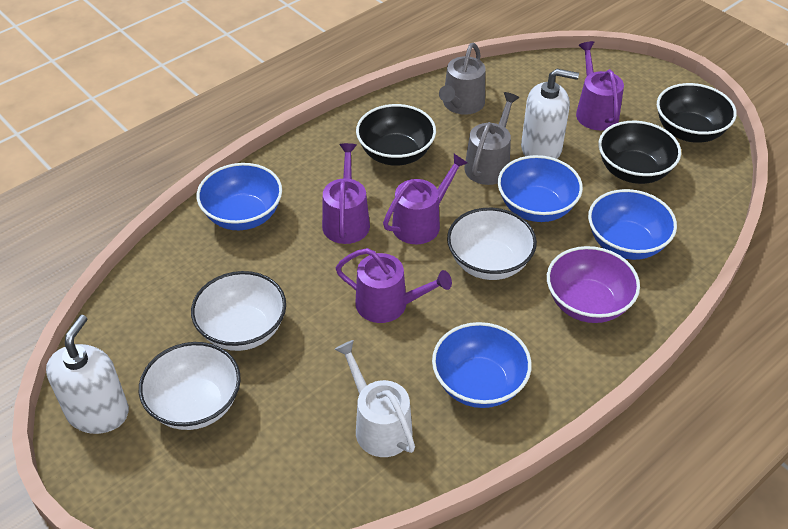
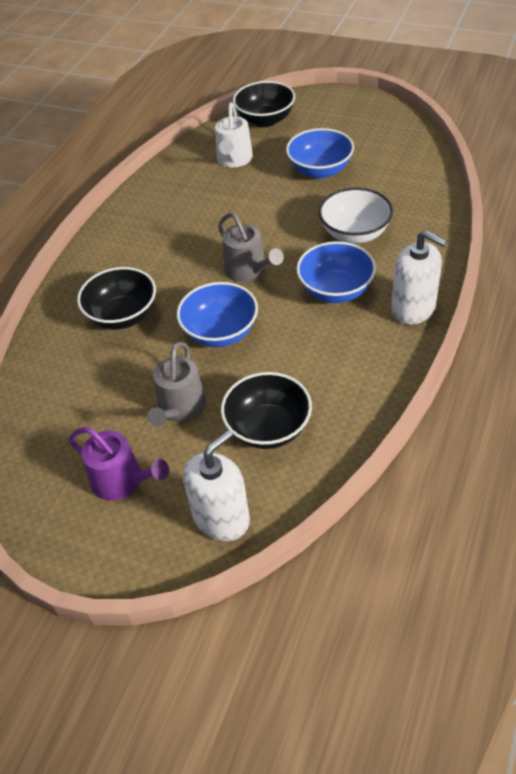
blue bowl: 4 -> 3
purple bowl: 1 -> 0
purple watering can: 4 -> 1
white bowl: 3 -> 1

